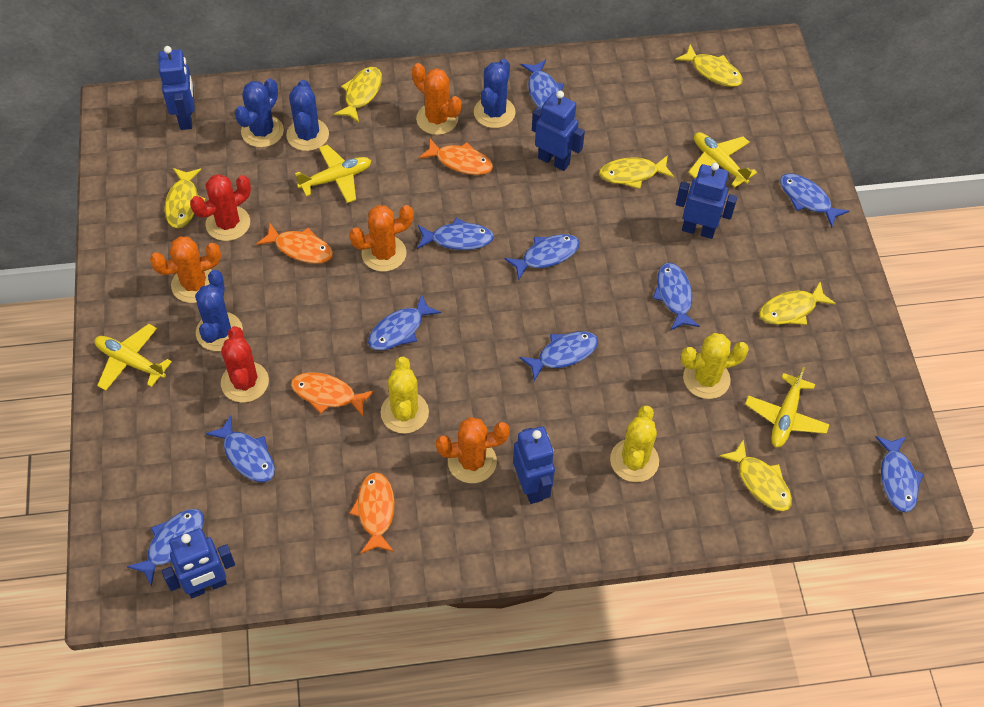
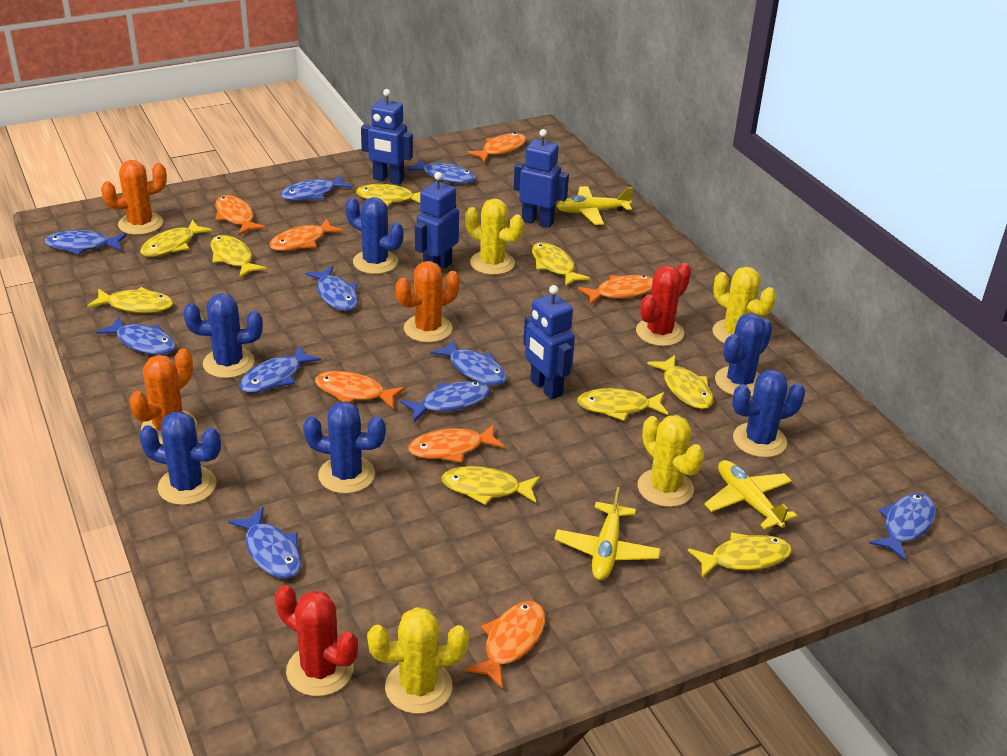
blue cactus: 4 -> 6
blue robot: 5 -> 4
orange cactus: 4 -> 3
orange fish: 4 -> 7
yellow cactus: 3 -> 4
yellow fish: 6 -> 9
yellow plane: 4 -> 3

